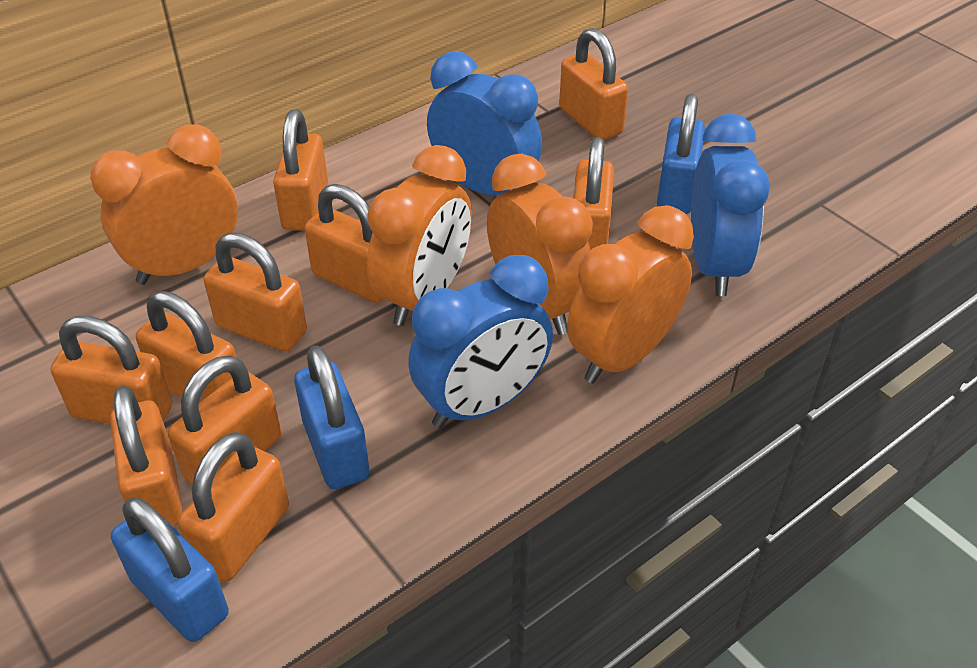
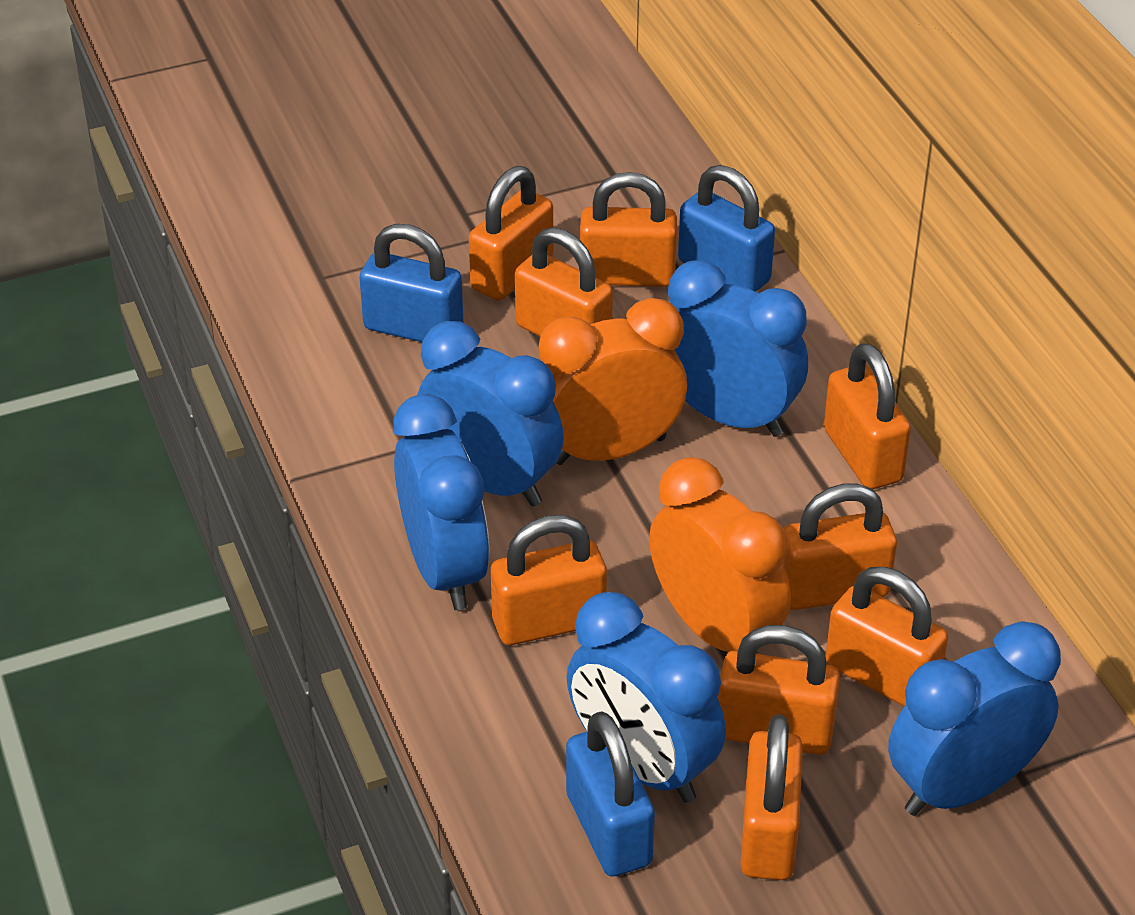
blue clock: 3 -> 5
orange clock: 4 -> 2
orange padlock: 10 -> 9

